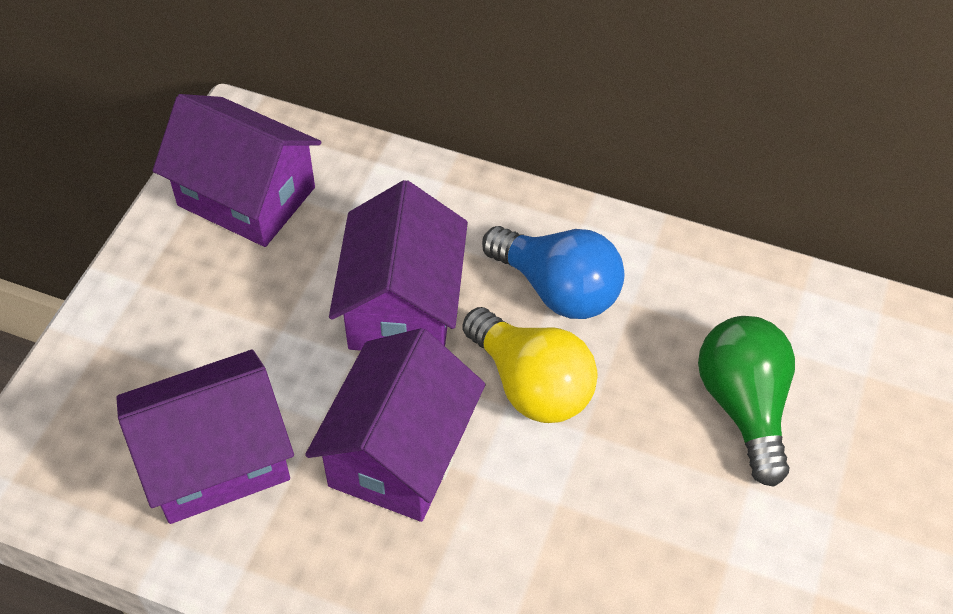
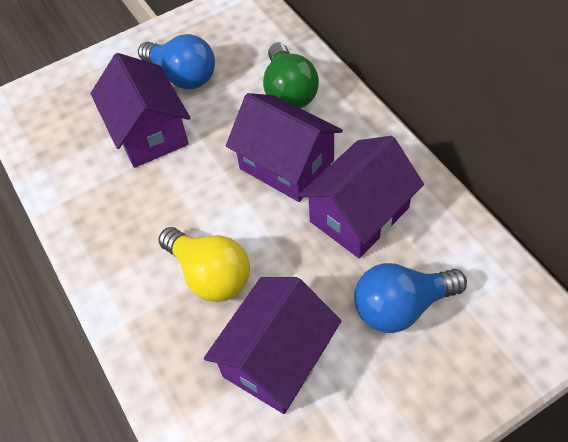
blue light bulb: 1 -> 2

